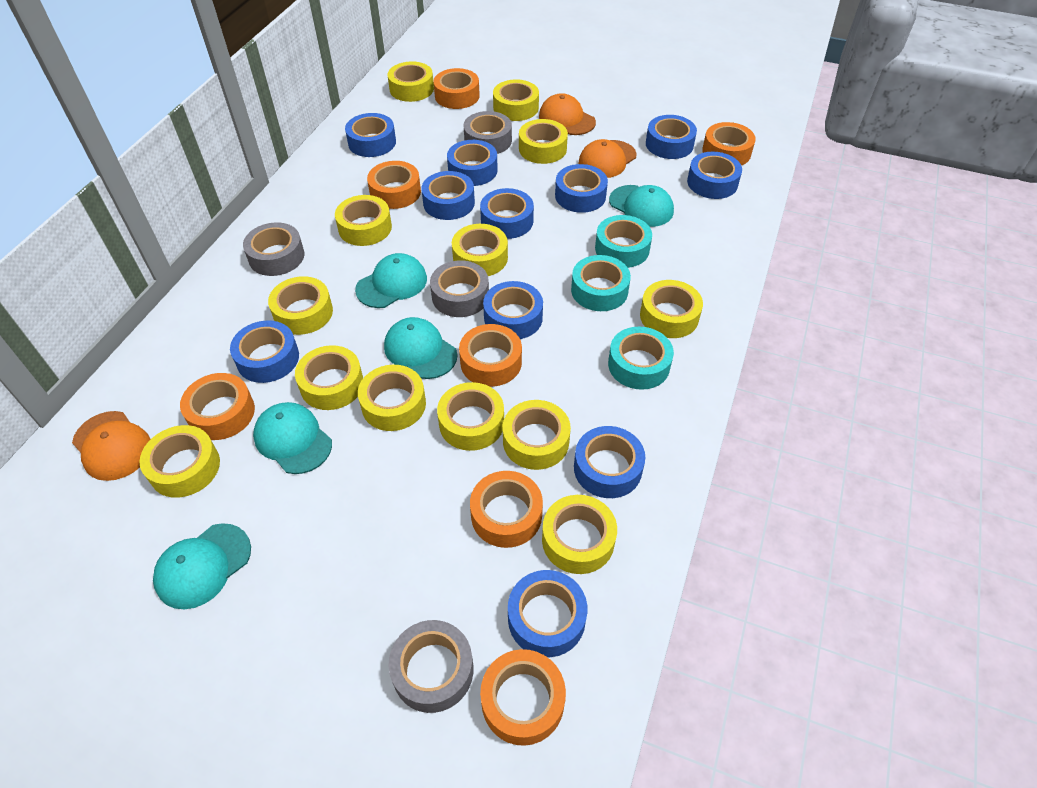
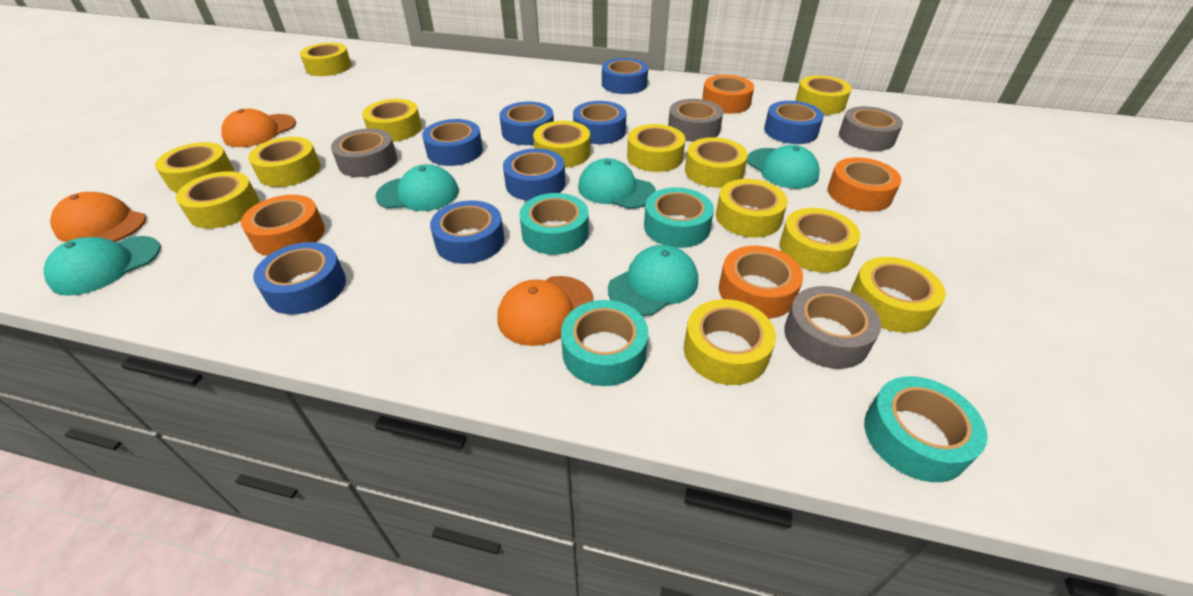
blue tape: 11 -> 8
orange tape: 7 -> 4
turquoise tape: 3 -> 4

